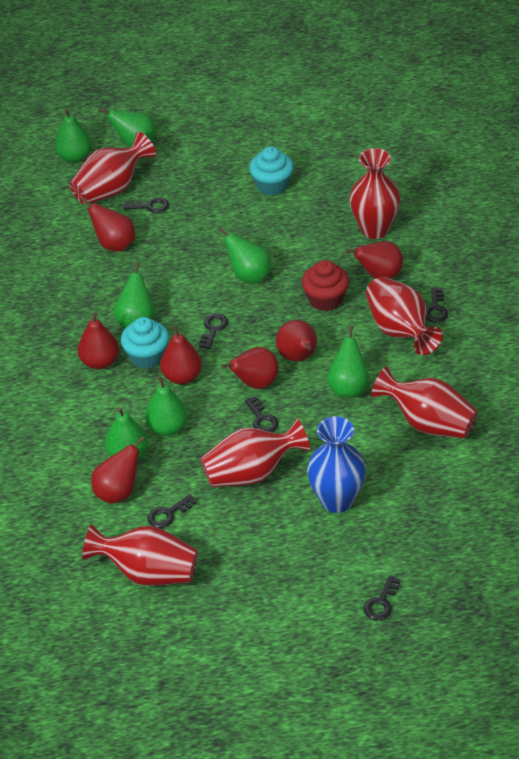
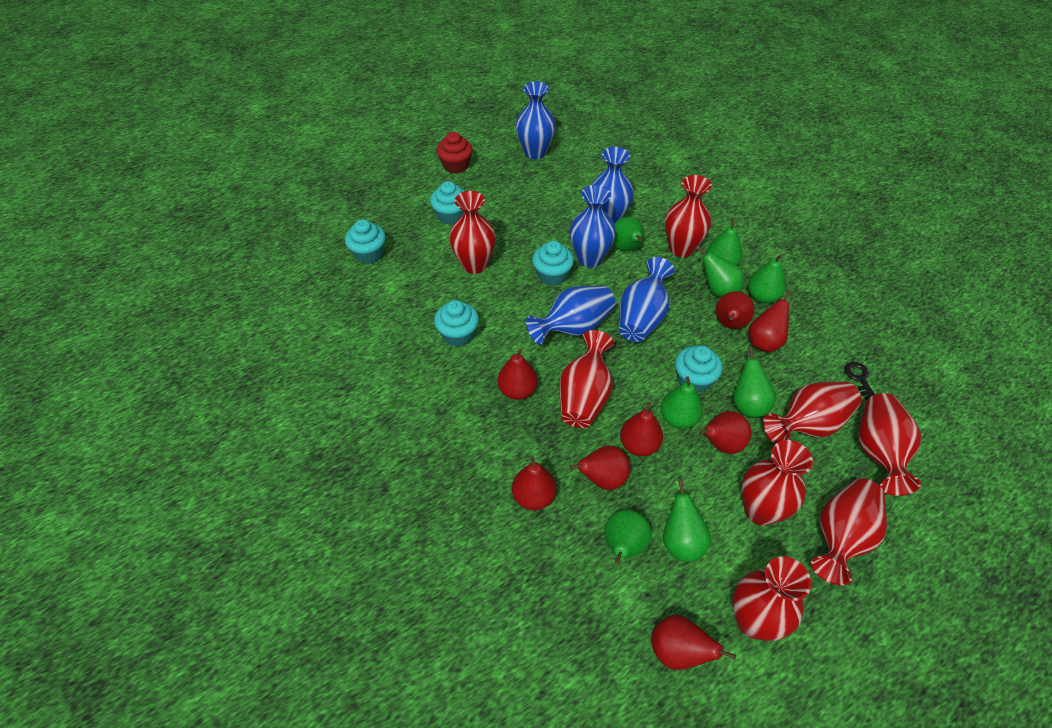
black key: 6 -> 1
blue vase: 1 -> 5
green pear: 7 -> 8
red pear: 7 -> 8
red vase: 6 -> 8
turquoise cupcake: 2 -> 5

